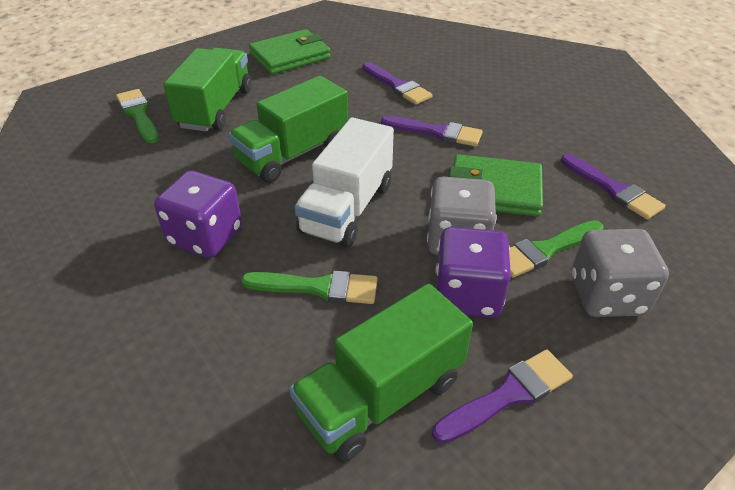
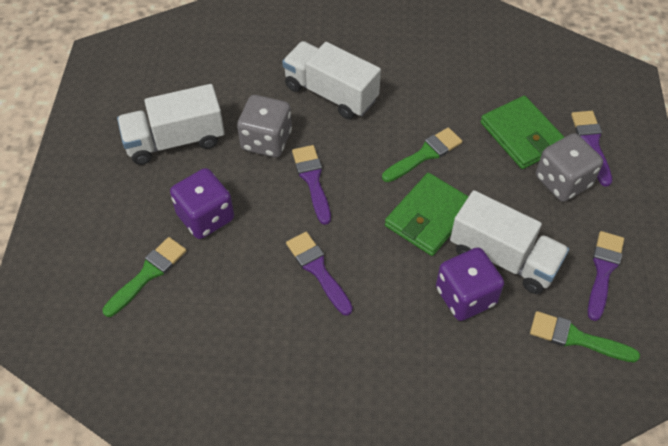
green truck: 3 -> 0
white truck: 1 -> 3

